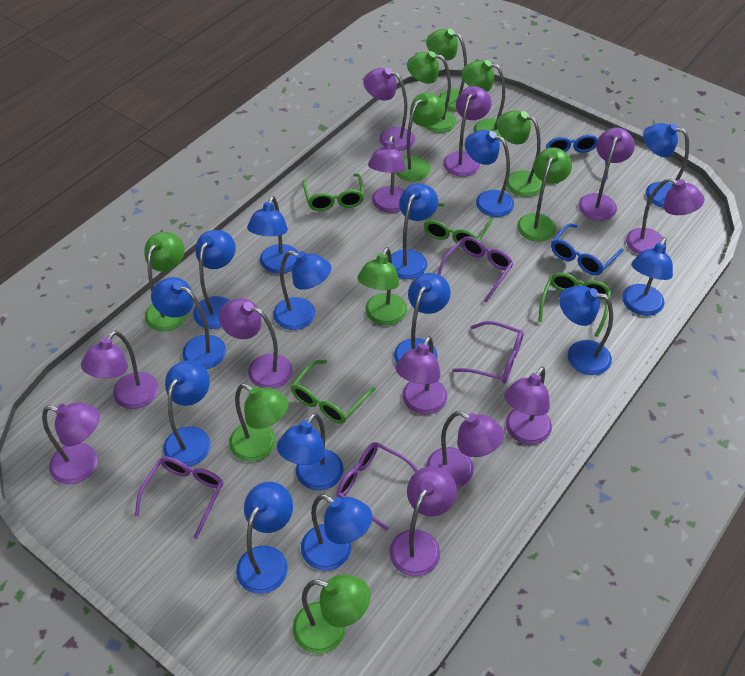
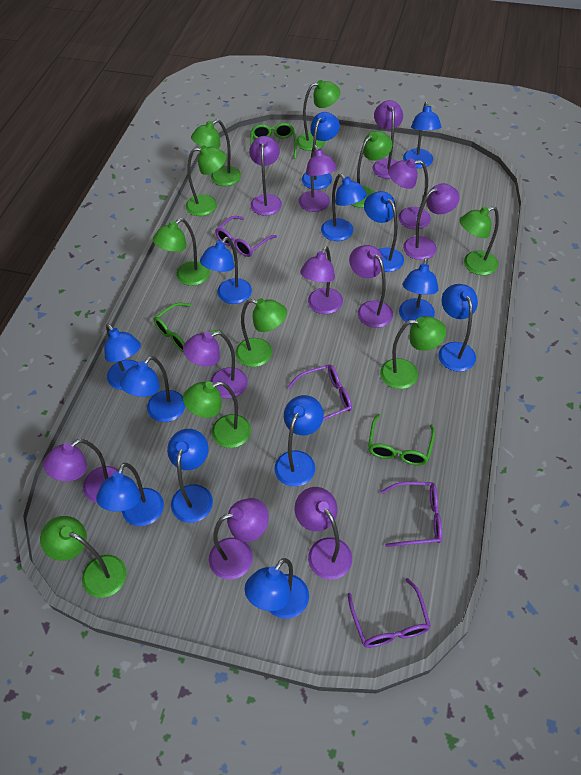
blue glasses: 2 -> 0
blue lamp: 14 -> 13
green glasses: 4 -> 3
purple lamp: 12 -> 11

